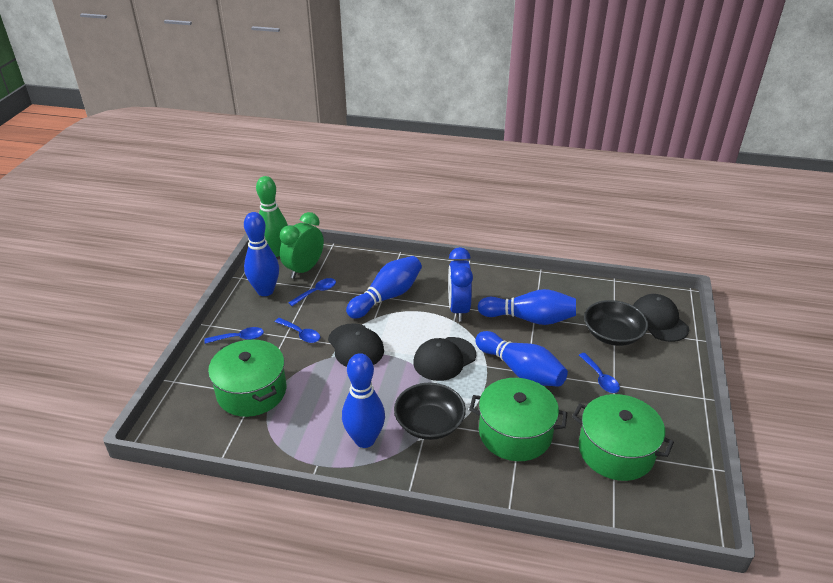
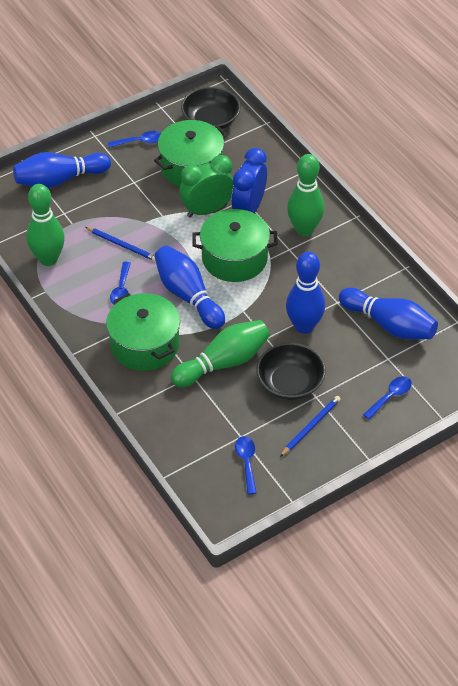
black cap: 3 -> 0
blue bowling pin: 5 -> 4
blue pencil: 0 -> 2
green bowling pin: 1 -> 3

